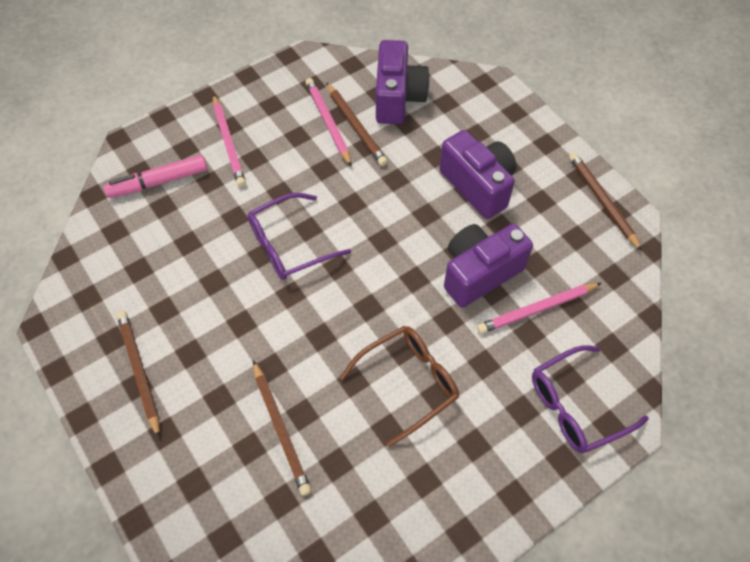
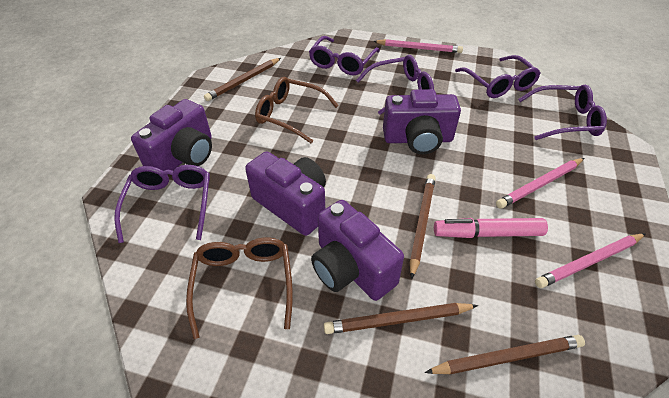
brown glasses: 1 -> 2
purple camera: 3 -> 4
purple glasses: 2 -> 5

